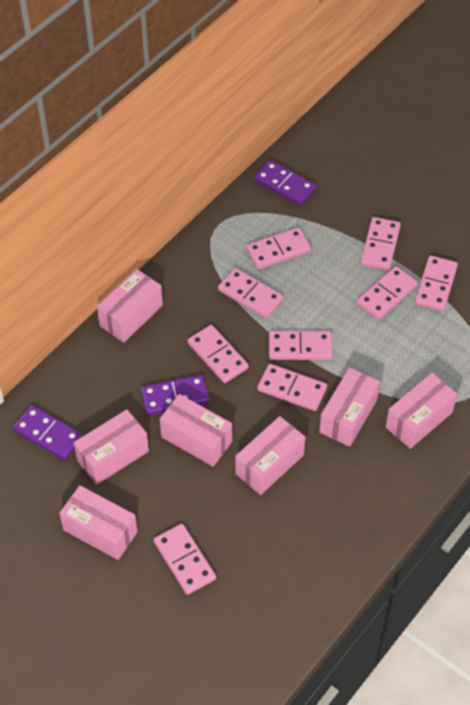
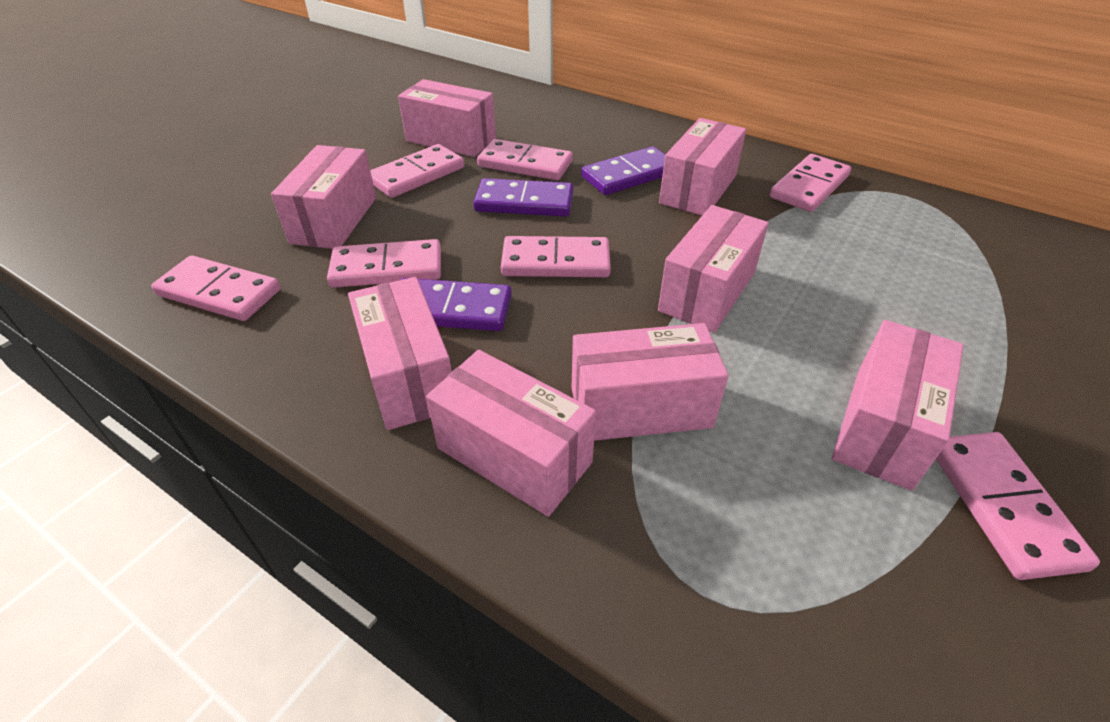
pink box: 7 -> 8
pink domino: 9 -> 7

